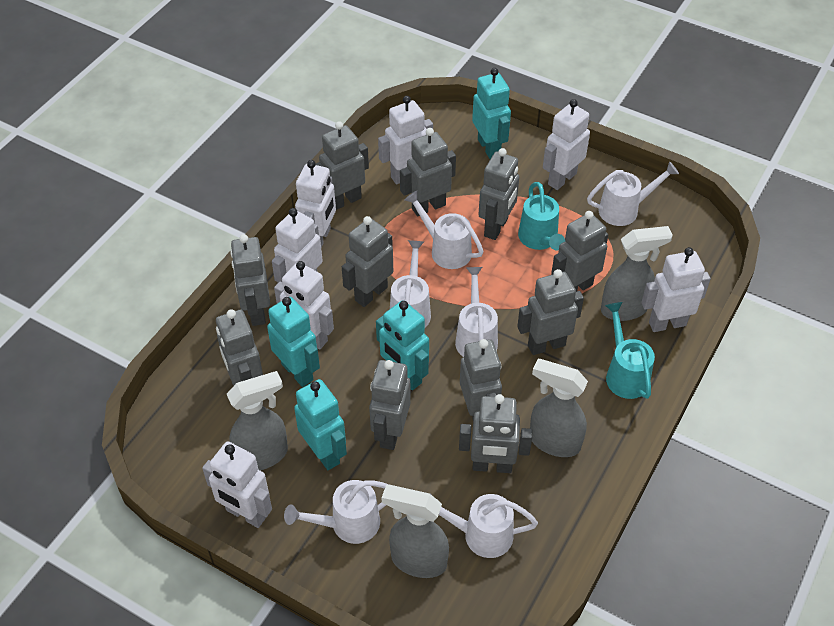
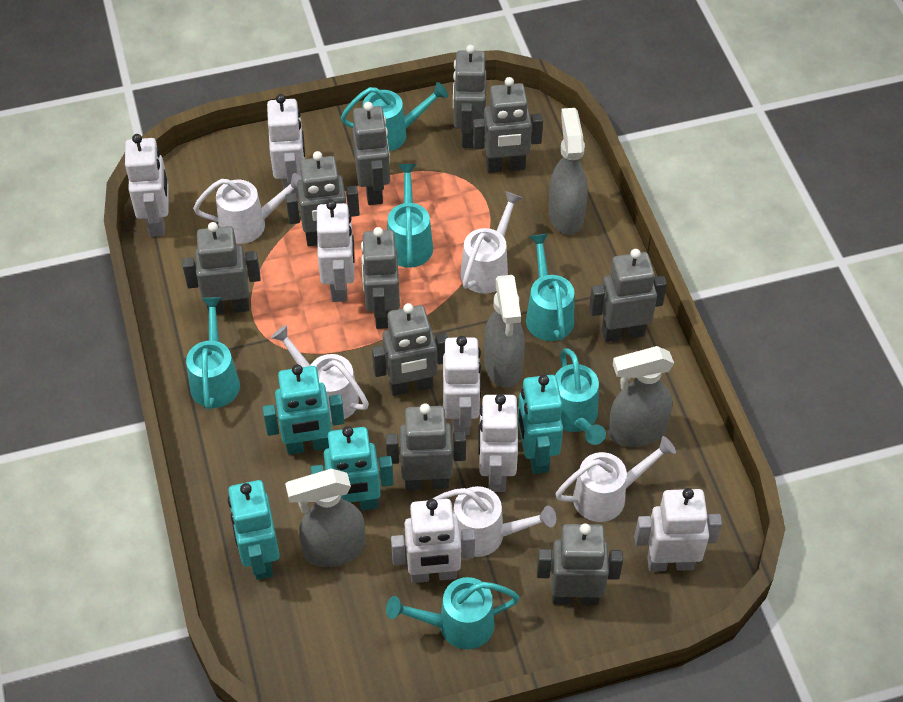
grey robot: 11 -> 10
turquoise watering can: 2 -> 6
white watering can: 6 -> 5

